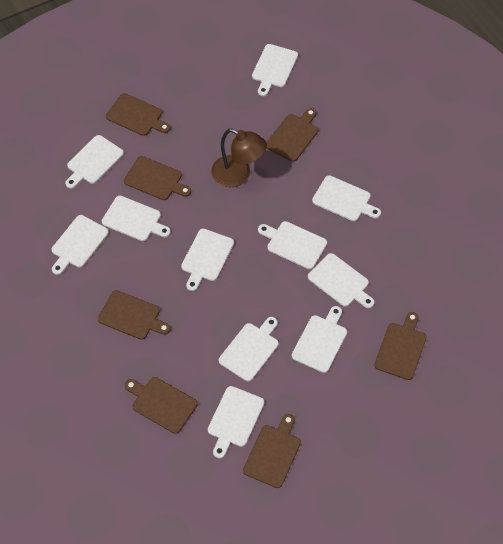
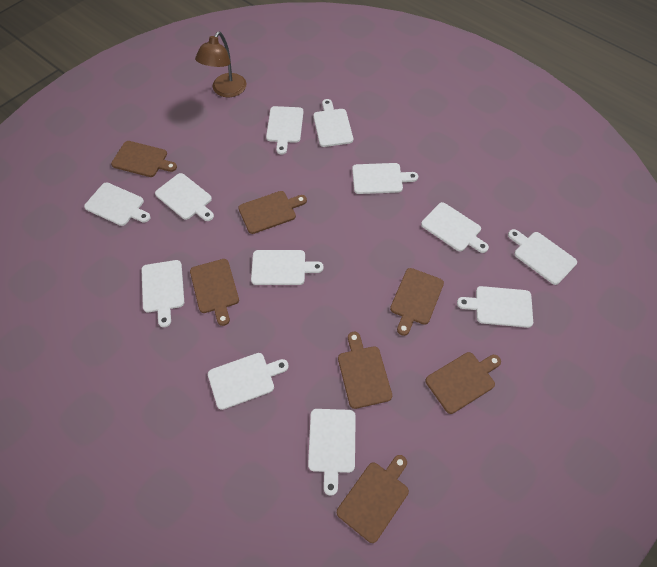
white cutting board: 11 -> 12

